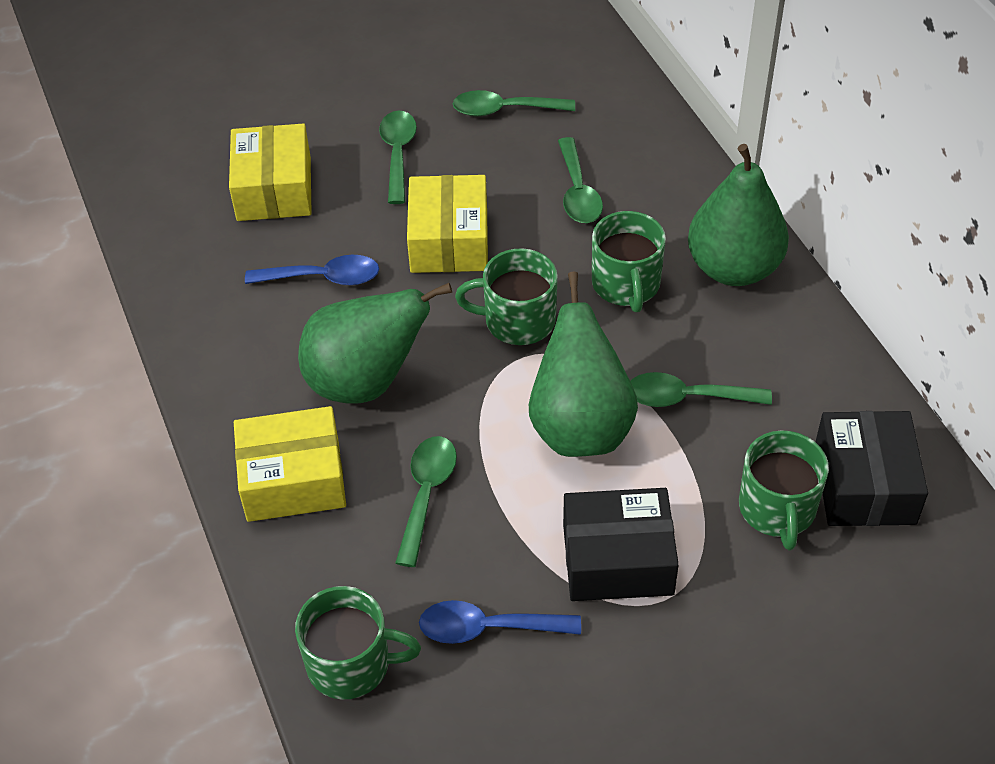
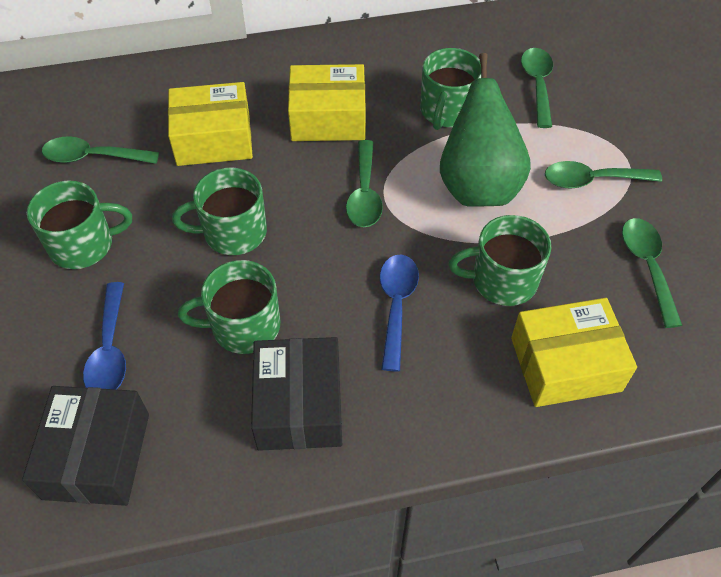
green mug: 4 -> 5
green pear: 3 -> 1

